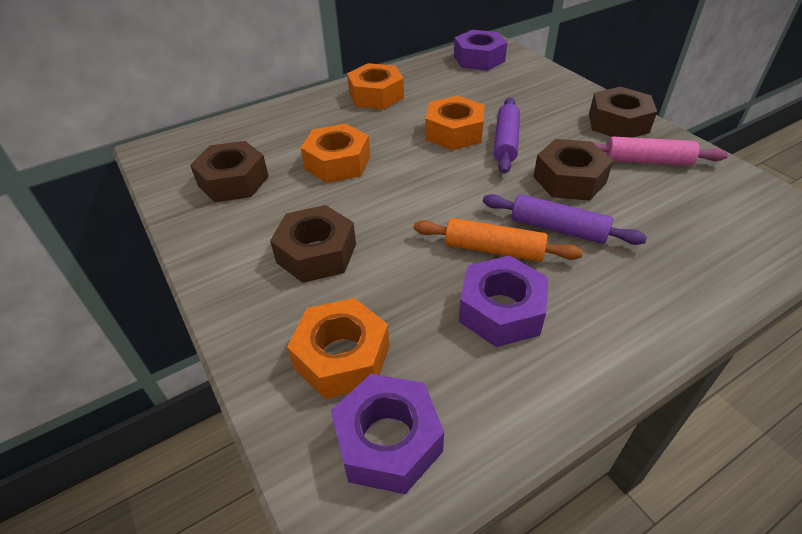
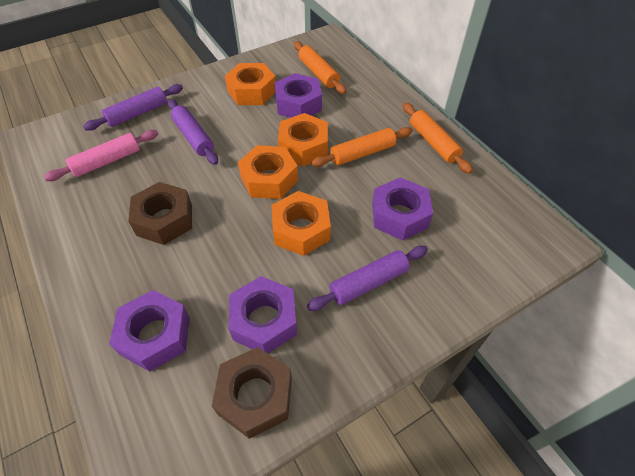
brown nut: 4 -> 2
orange rolling pin: 1 -> 3
purple nut: 3 -> 4
purple rolling pin: 2 -> 3

